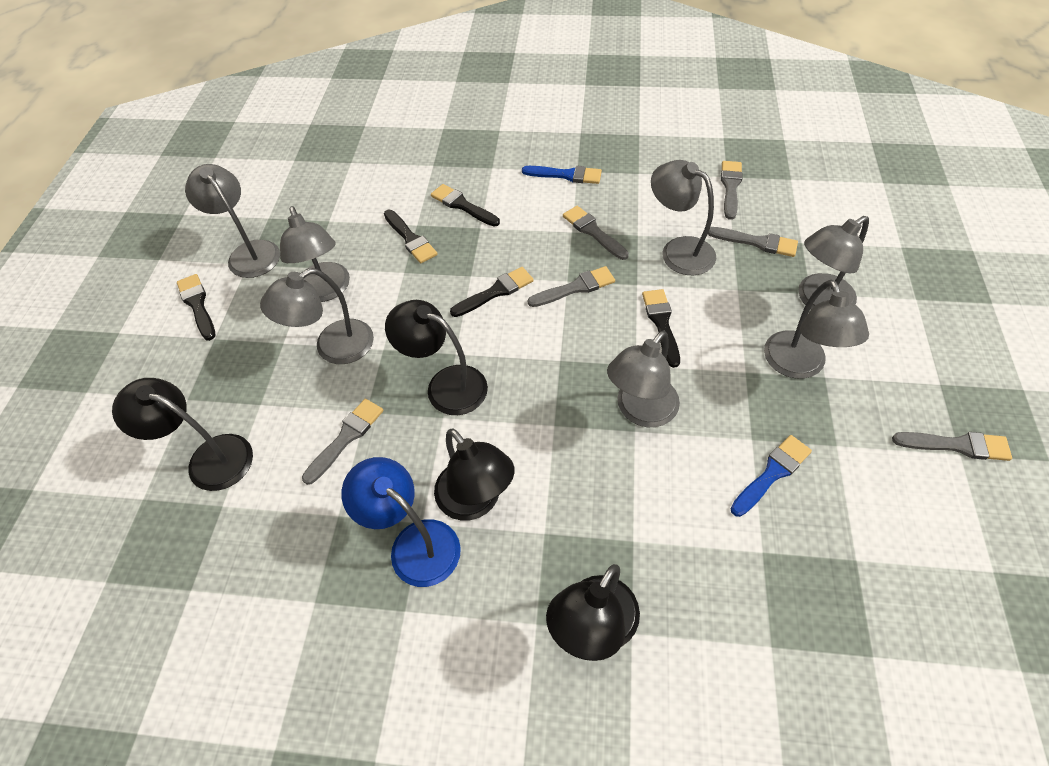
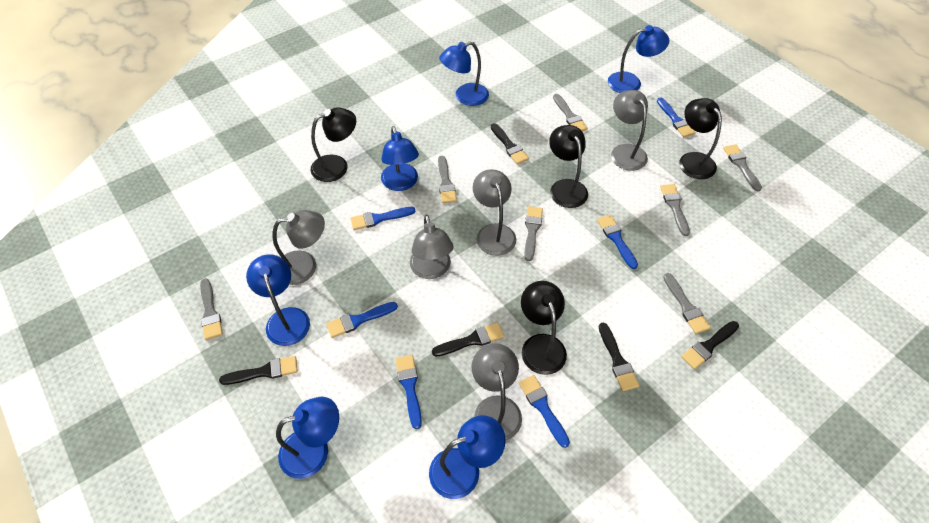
blue brush: 2 -> 6
blue lamp: 1 -> 6
grey brush: 6 -> 7
grey lamp: 7 -> 5

